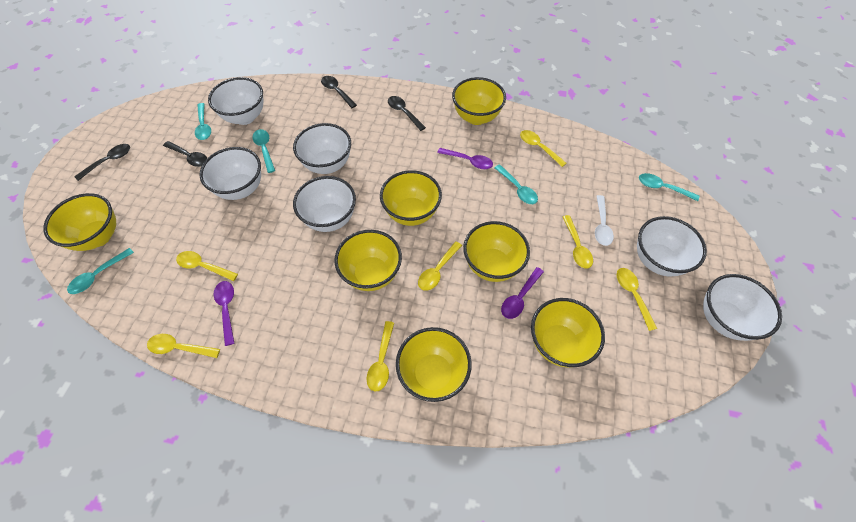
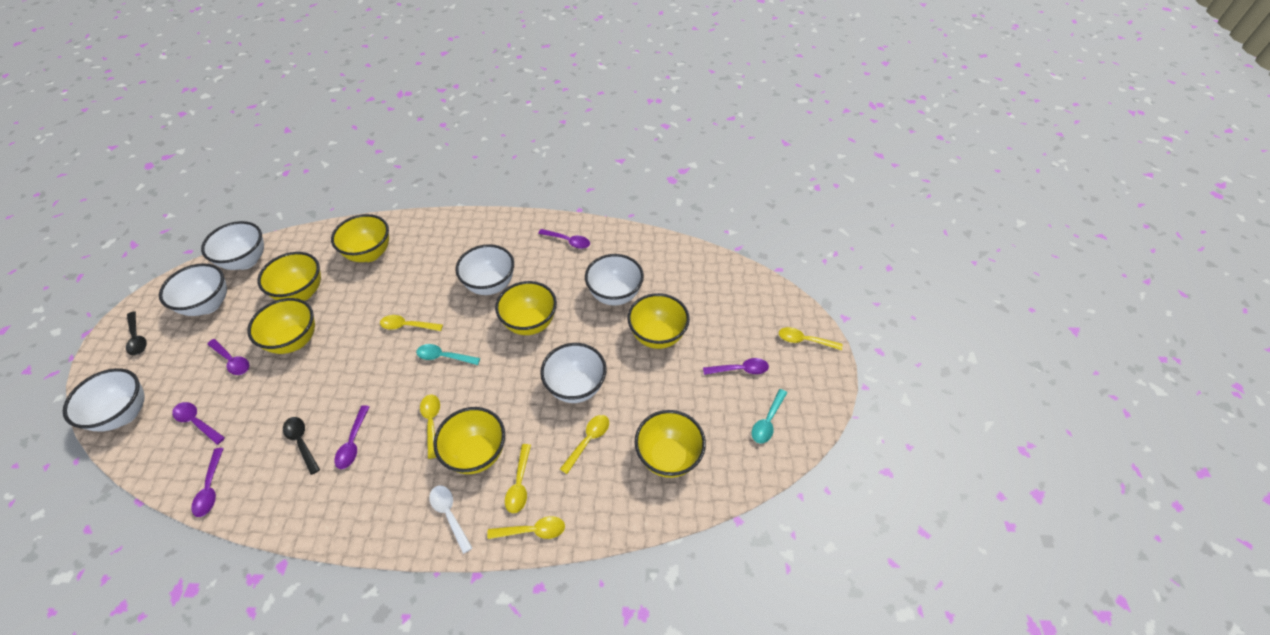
black spoon: 4 -> 2
purple spoon: 3 -> 6
turquoise spoon: 5 -> 2
yellow spoon: 7 -> 6

